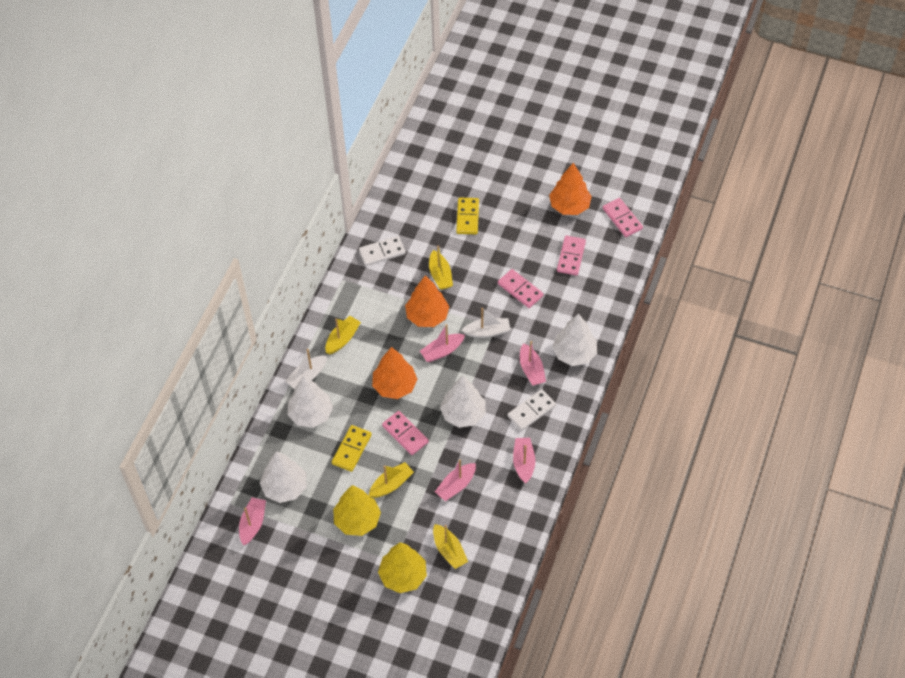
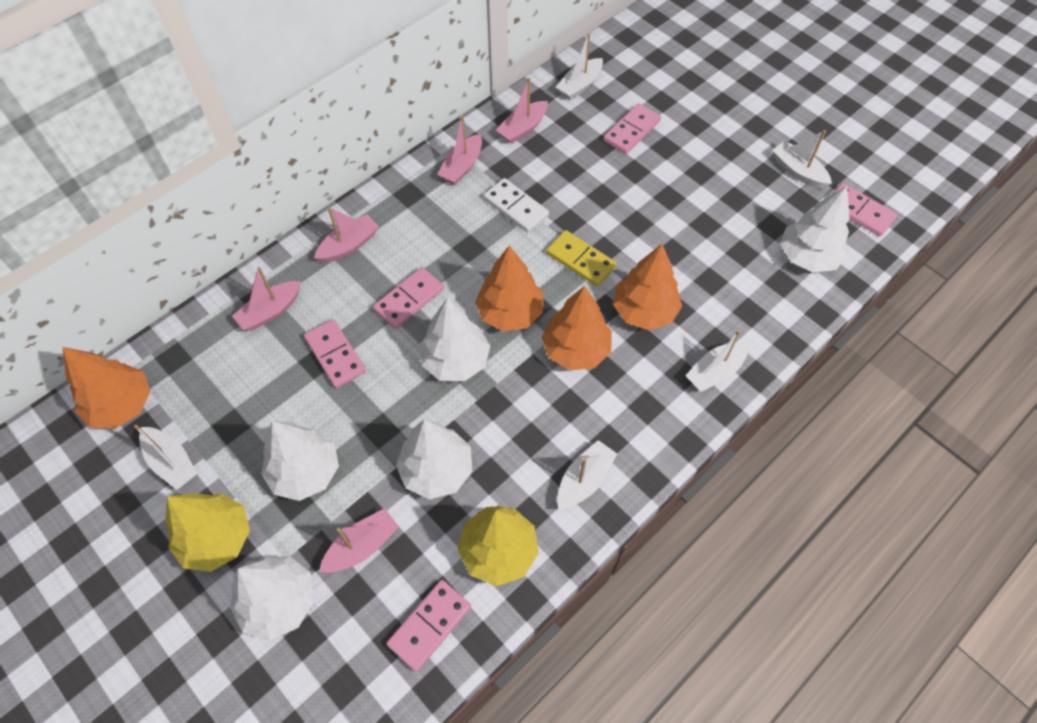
orange tree: 3 -> 4
pink domino: 4 -> 5
white boat: 2 -> 5
white domino: 2 -> 1
white tree: 4 -> 5
yellow boat: 4 -> 0
yellow domino: 2 -> 1

